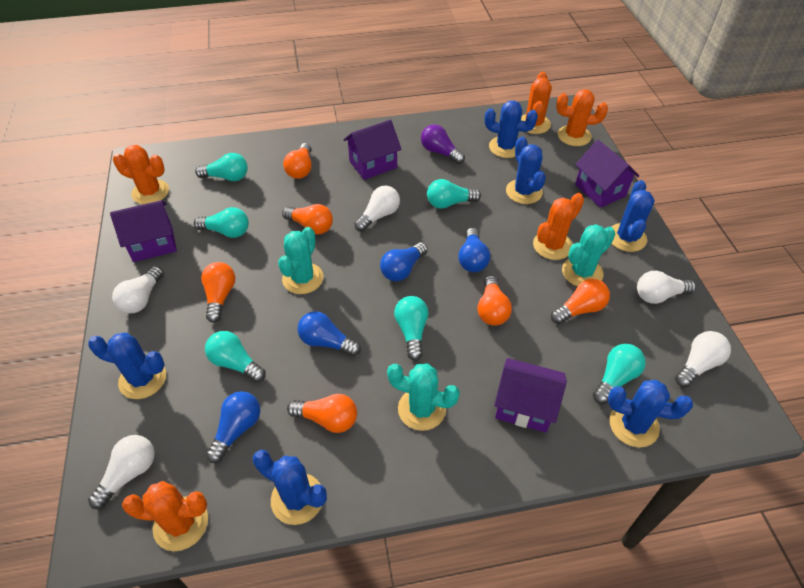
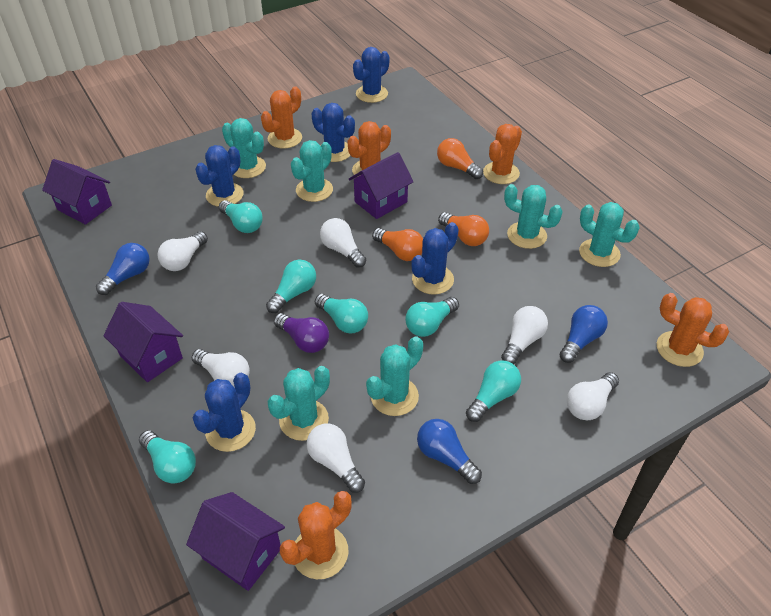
blue cactus: 6 -> 5
blue light bulb: 4 -> 3
orange light bulb: 6 -> 3
turquoise cactus: 3 -> 6
white light bulb: 5 -> 6

